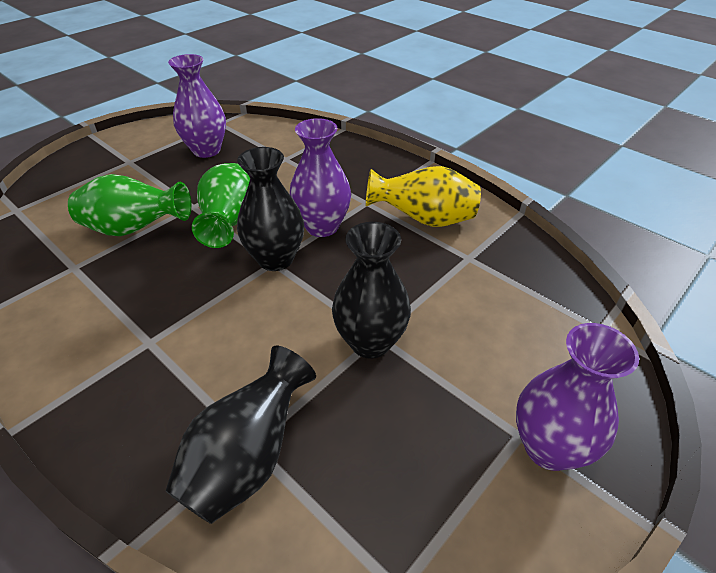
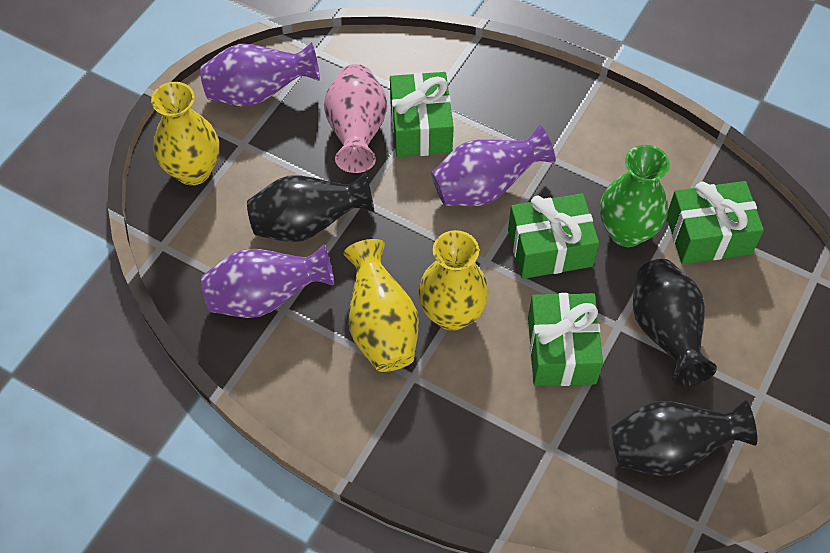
green gift: 0 -> 4
green vase: 2 -> 1
pink vase: 0 -> 1
yellow vase: 1 -> 3

